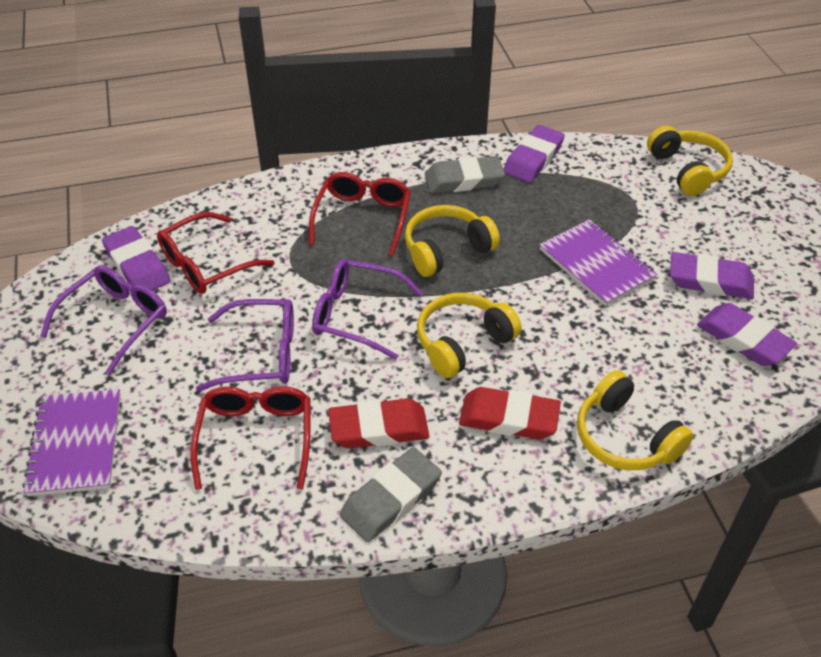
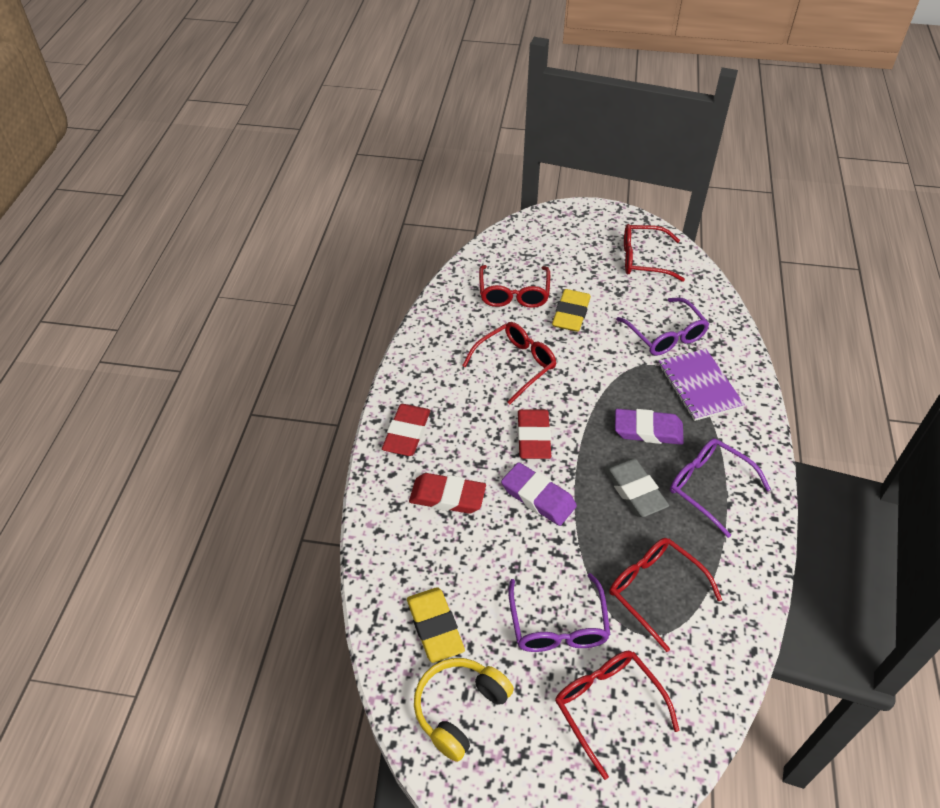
grey eraser: 2 -> 1
purple eraser: 4 -> 2
purple notebook: 2 -> 1
red eraser: 2 -> 3
red glasses: 3 -> 5
yellow eraser: 0 -> 2
yellow headphones: 4 -> 1

